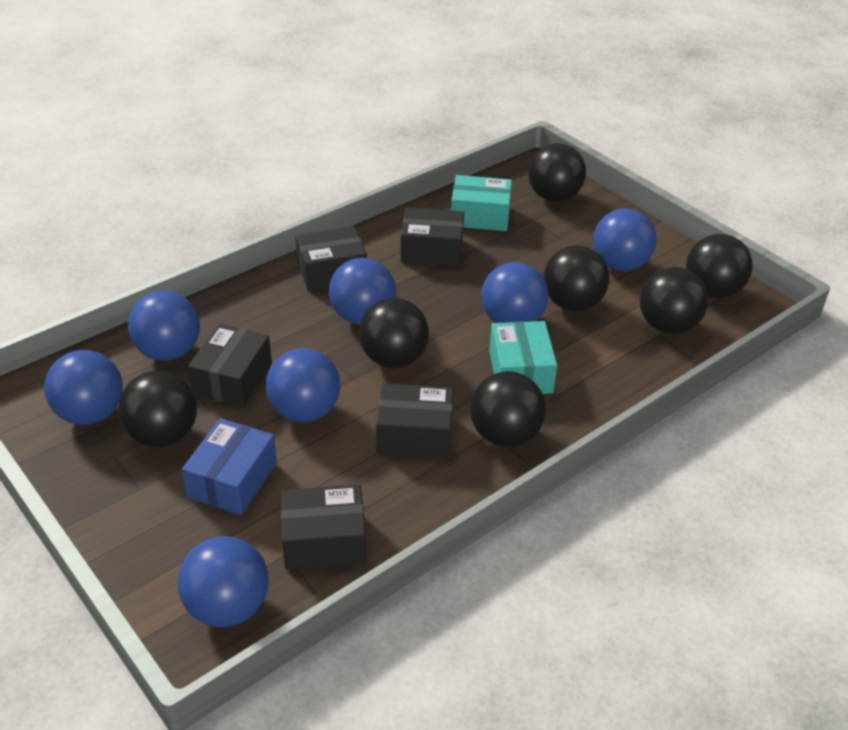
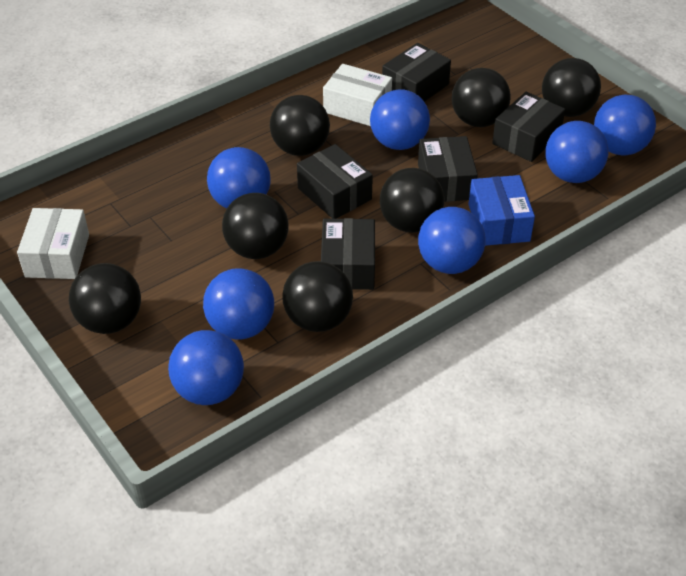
turquoise box: 2 -> 0
white box: 0 -> 2

